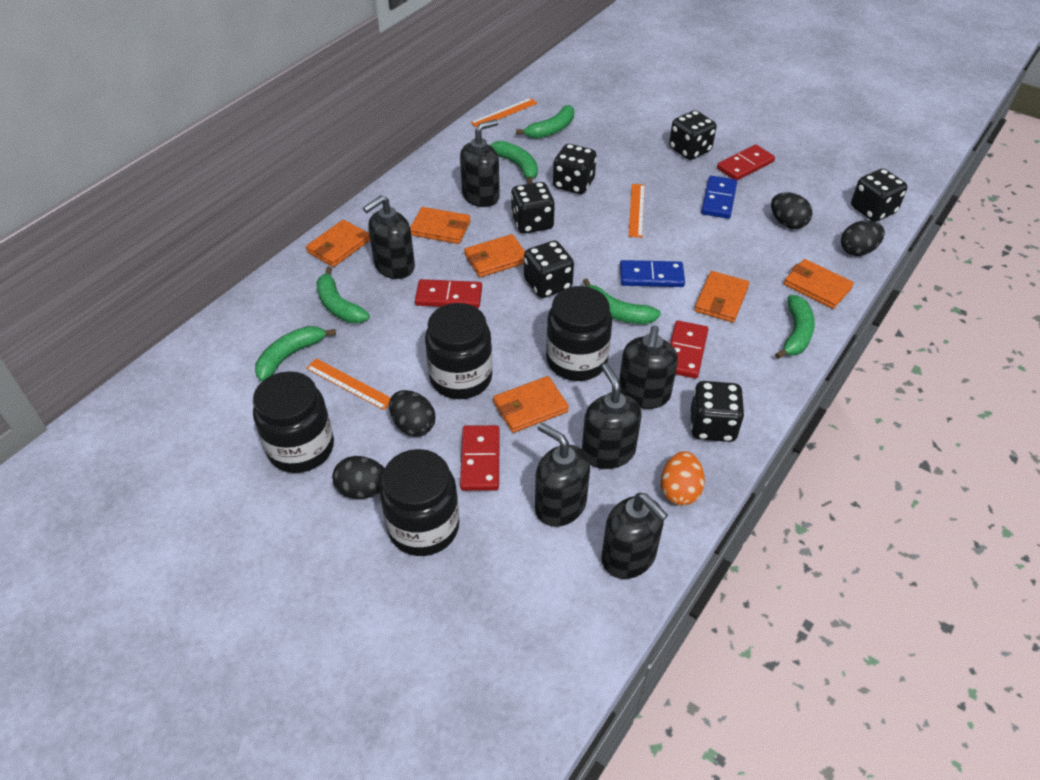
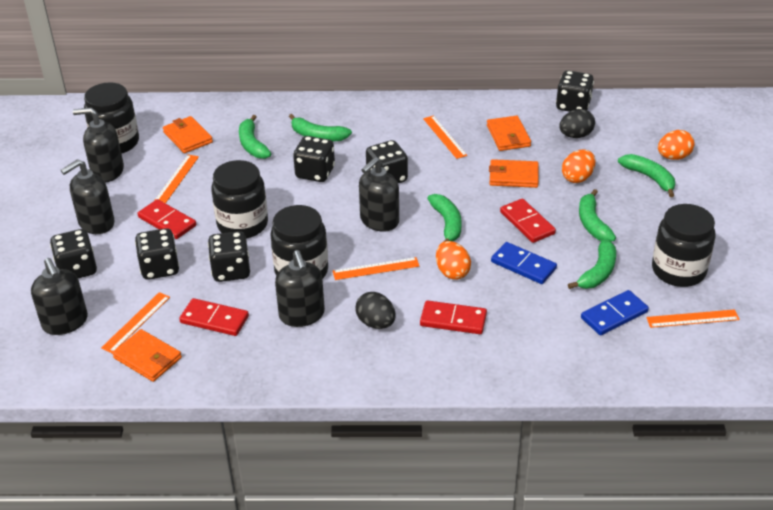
black egg: 4 -> 2
black soap dispenser: 6 -> 5
orange egg: 1 -> 3
orange ruler: 3 -> 5
orange wallet: 6 -> 4

